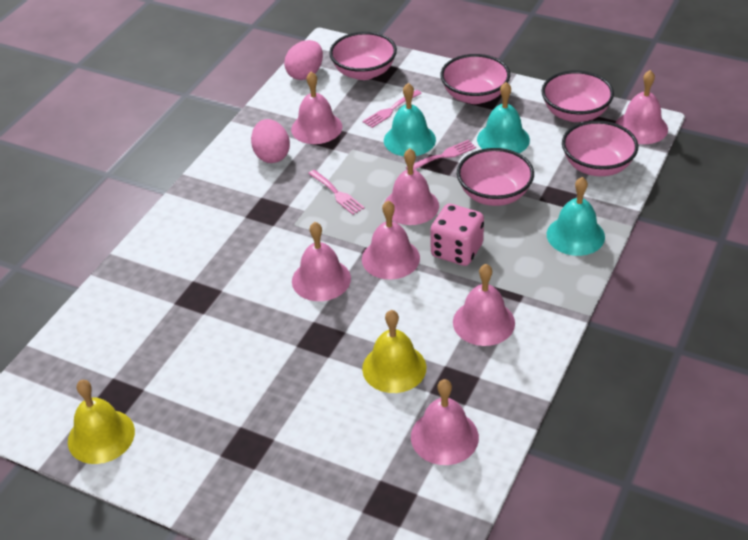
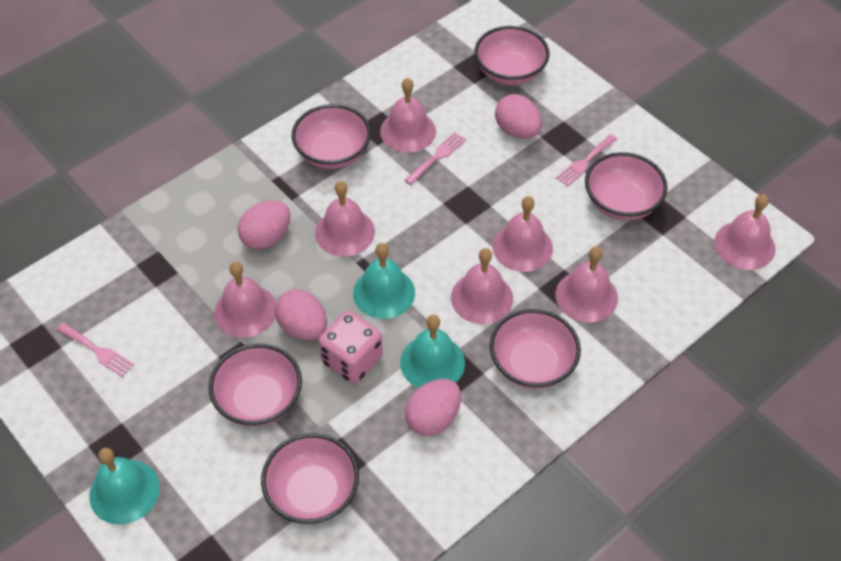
pink bowl: 5 -> 6
pink egg: 2 -> 4
yellow bell: 2 -> 0

